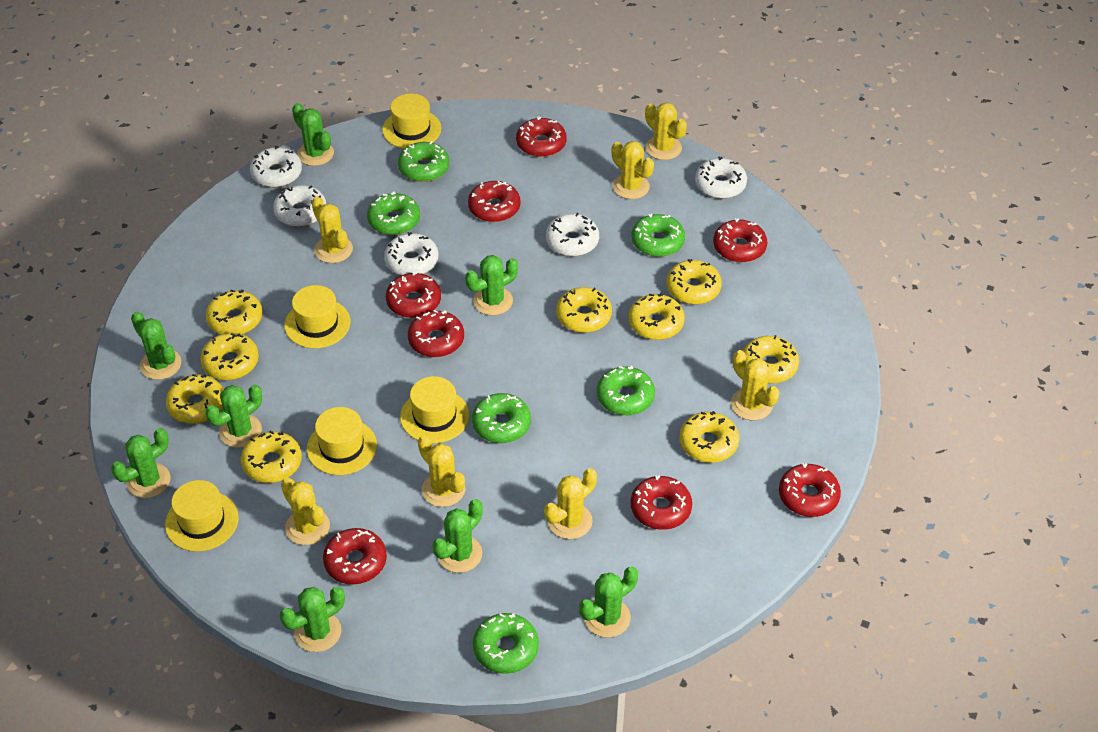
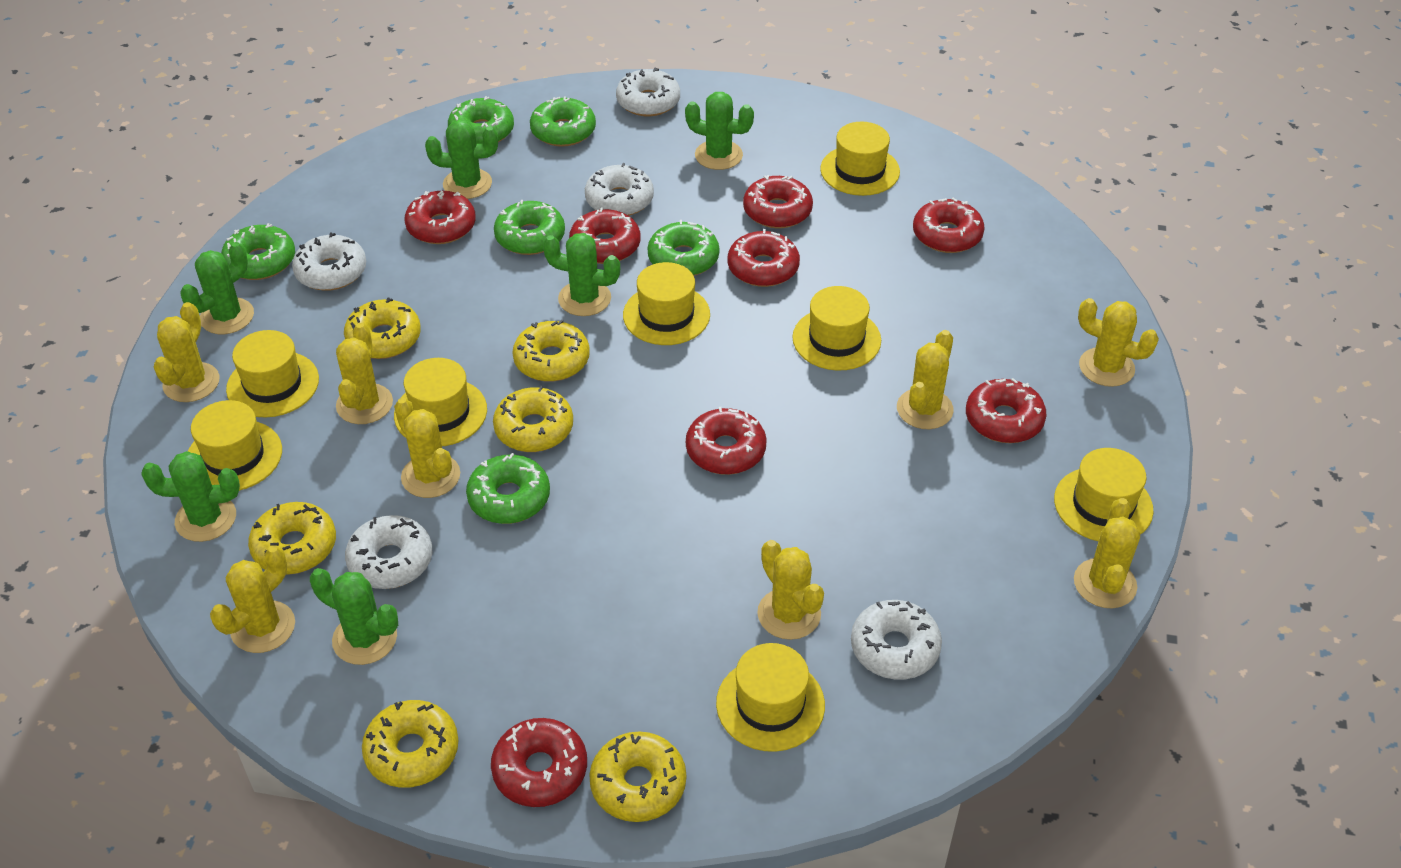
green cactus: 8 -> 6
yellow cactus: 7 -> 8
yellow donut: 9 -> 6
yellow hat: 5 -> 8

